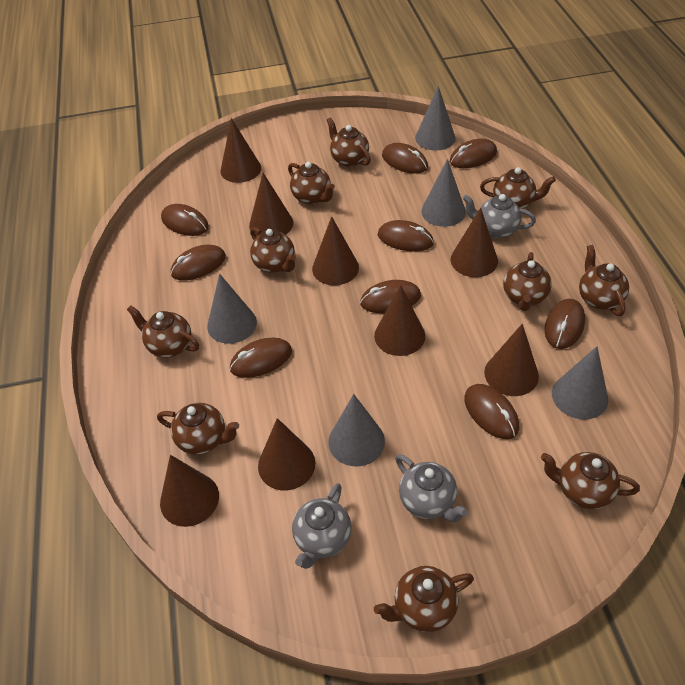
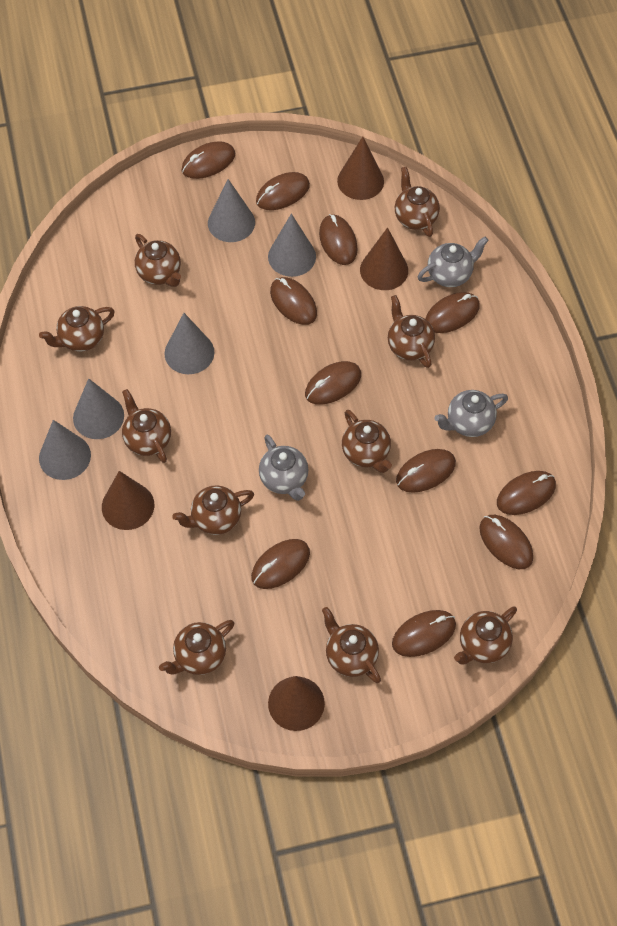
brown cone: 8 -> 4
brown mouse: 9 -> 11

